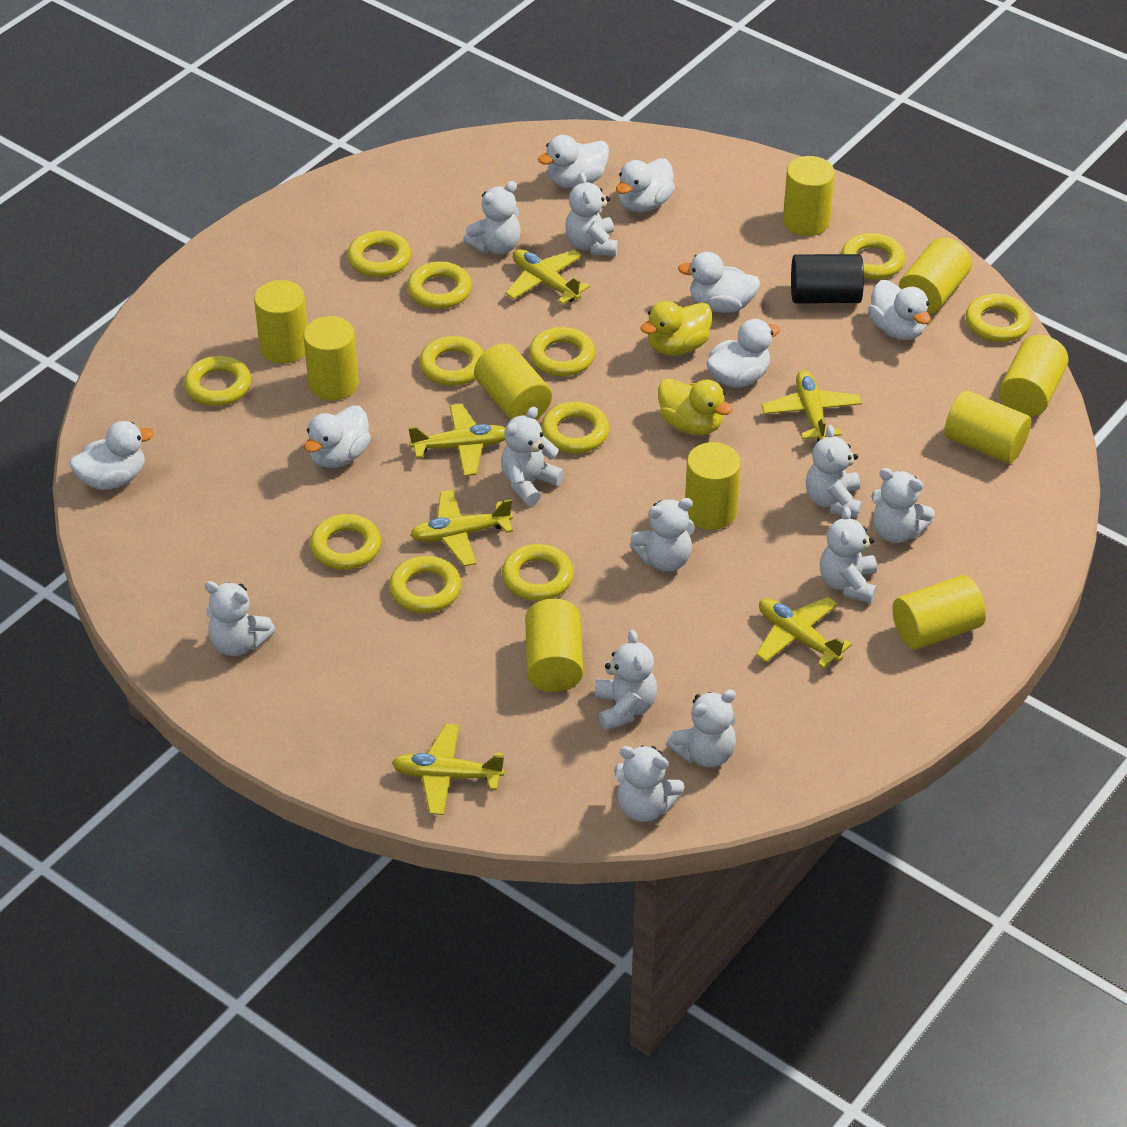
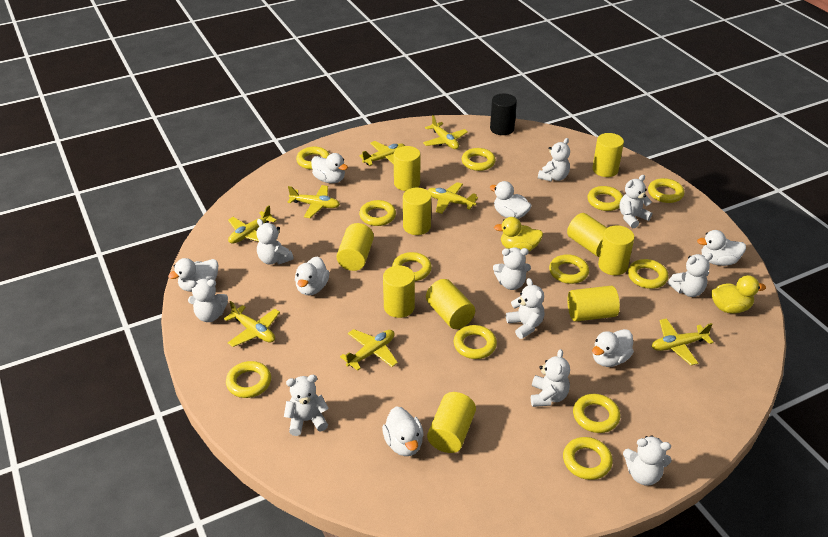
white teddy bear: 11 -> 10
yellow plane: 6 -> 8
yellow ring: 11 -> 12

